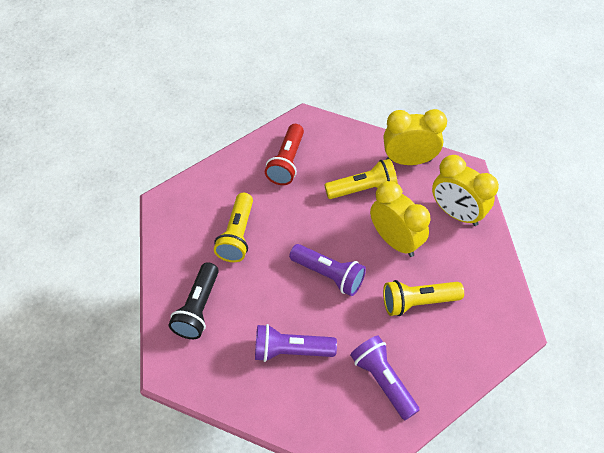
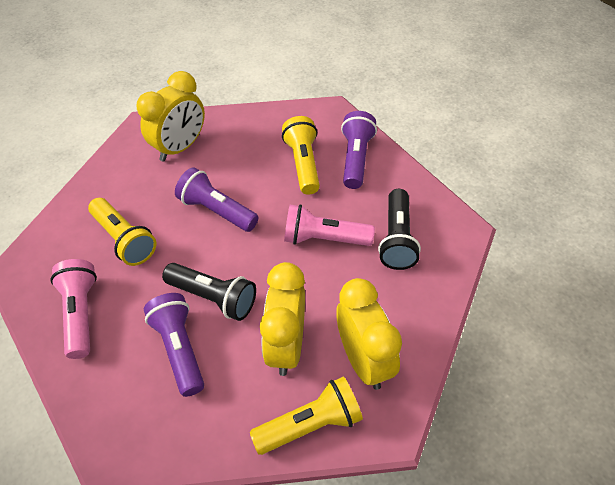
black flashlight: 1 -> 2
pink flashlight: 0 -> 2
red flashlight: 1 -> 0

